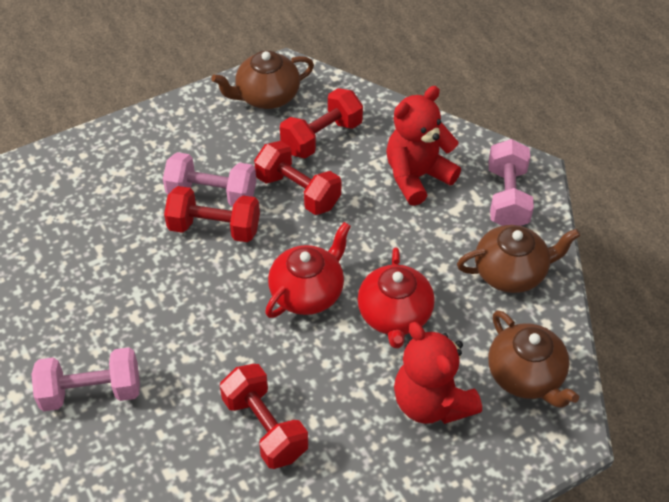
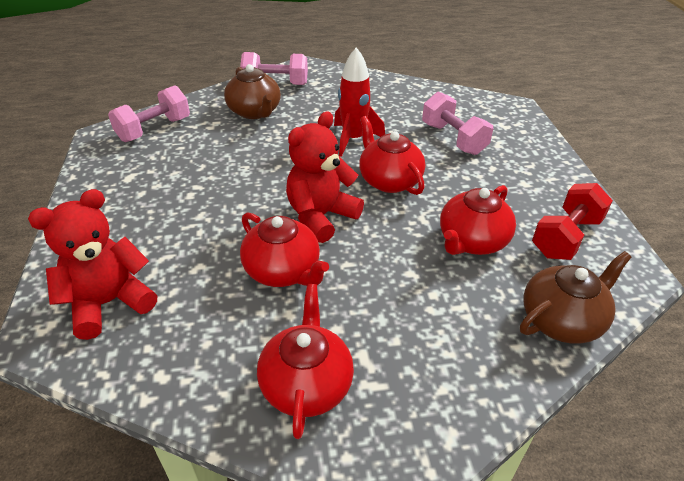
brown teapot: 3 -> 2
red dumbbell: 4 -> 1
red rocket: 0 -> 1
red teapot: 2 -> 4

